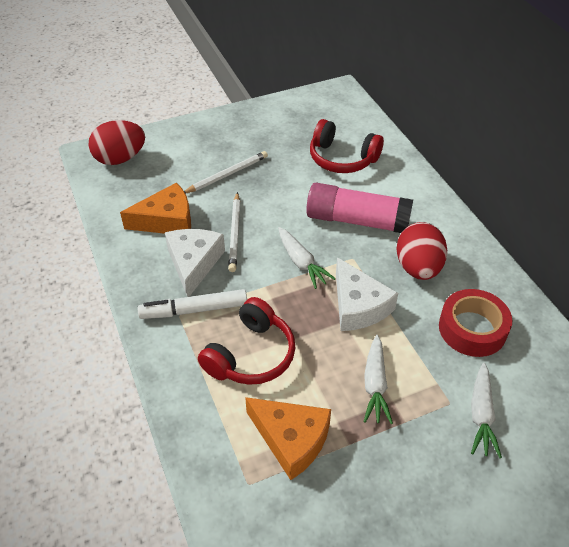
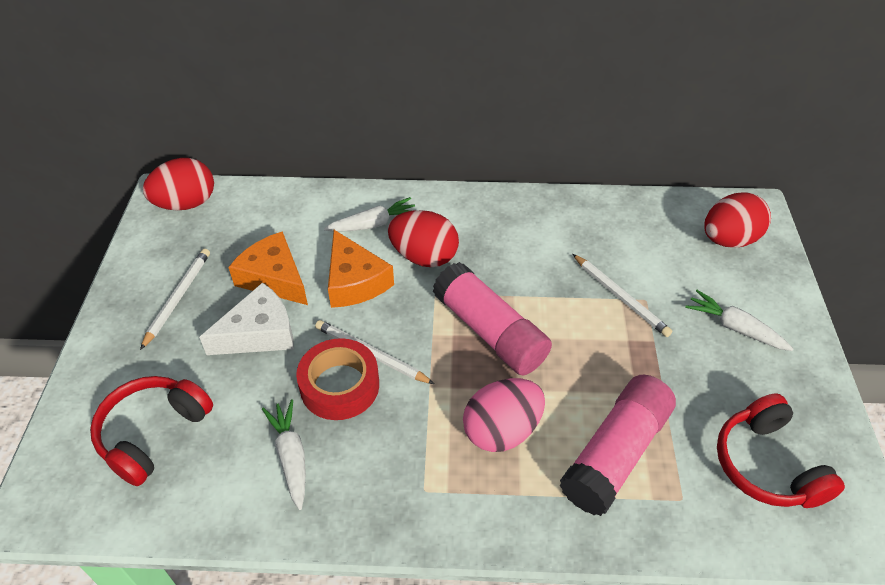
pink egg: 0 -> 1
pink glue stick: 1 -> 2
red egg: 2 -> 3
white cheese: 2 -> 1
white marker: 1 -> 0
white pencil: 2 -> 3

